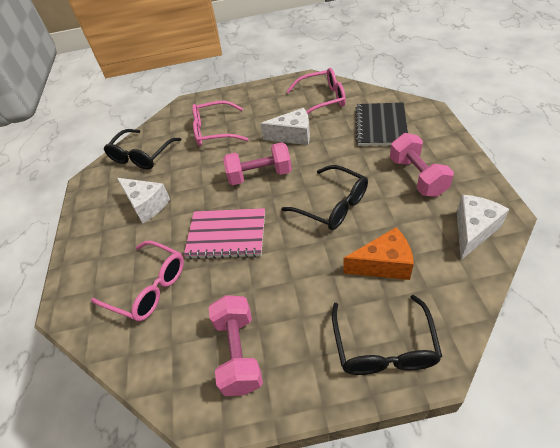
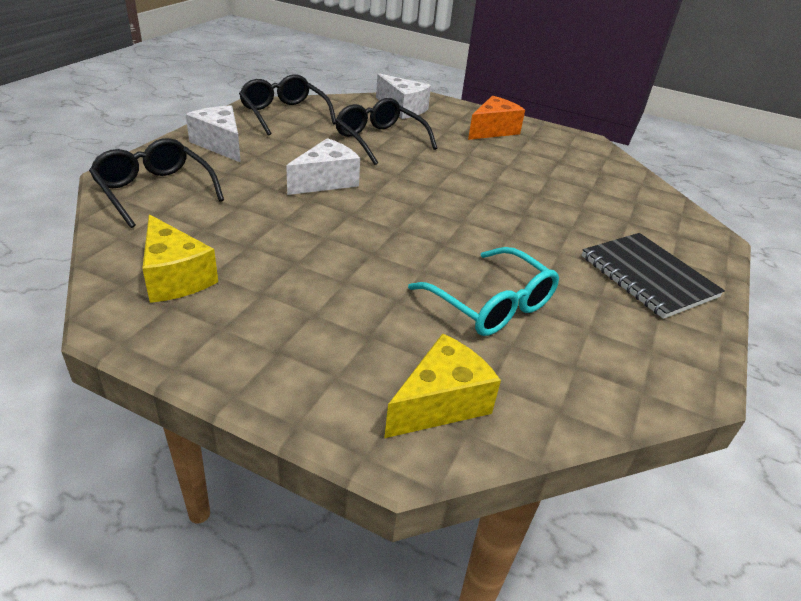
pink dumbbell: 3 -> 0
pink glasses: 3 -> 0
pink notebook: 1 -> 0
turquoise glasses: 0 -> 1
yellow cheese: 0 -> 2

